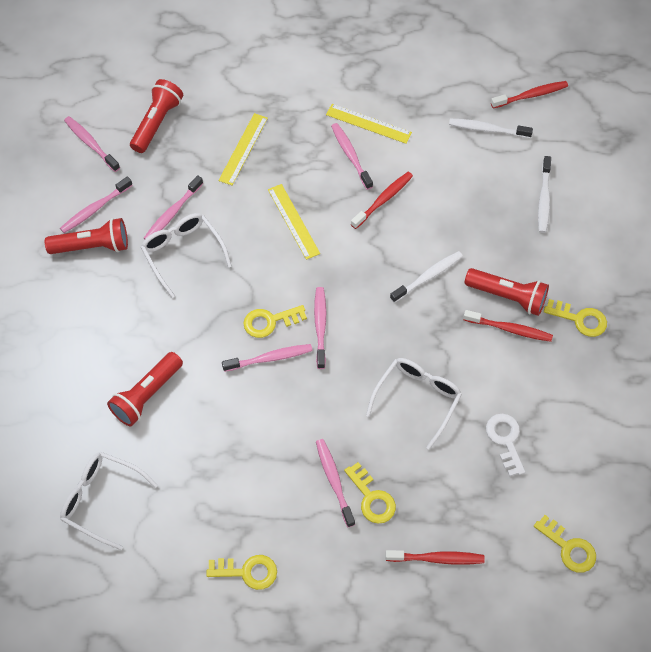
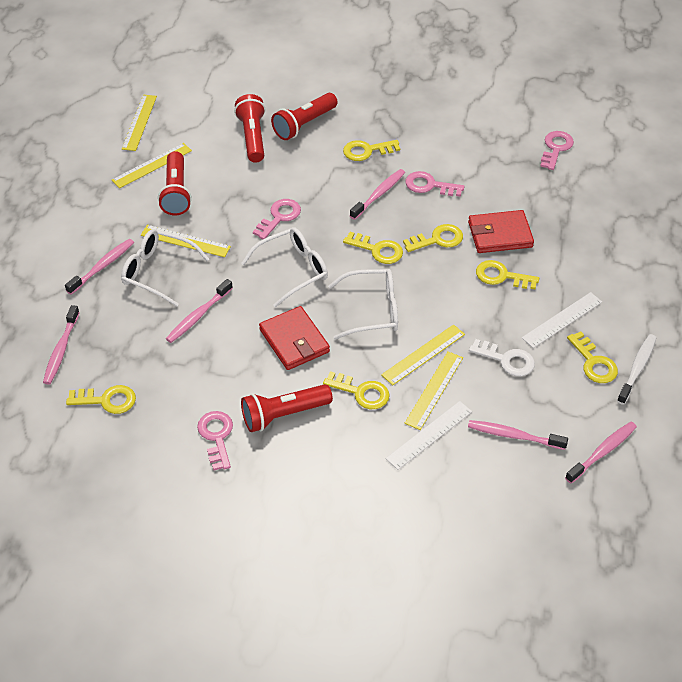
pink key: 0 -> 4
pink toothbrush: 7 -> 6
red toothbrush: 4 -> 0
red wallet: 0 -> 2
white ruler: 0 -> 2
white toothbrush: 3 -> 1
yellow key: 5 -> 7
yellow ruler: 3 -> 5

